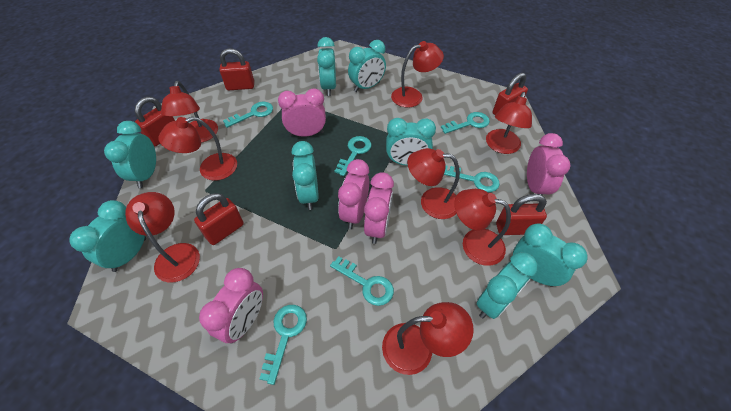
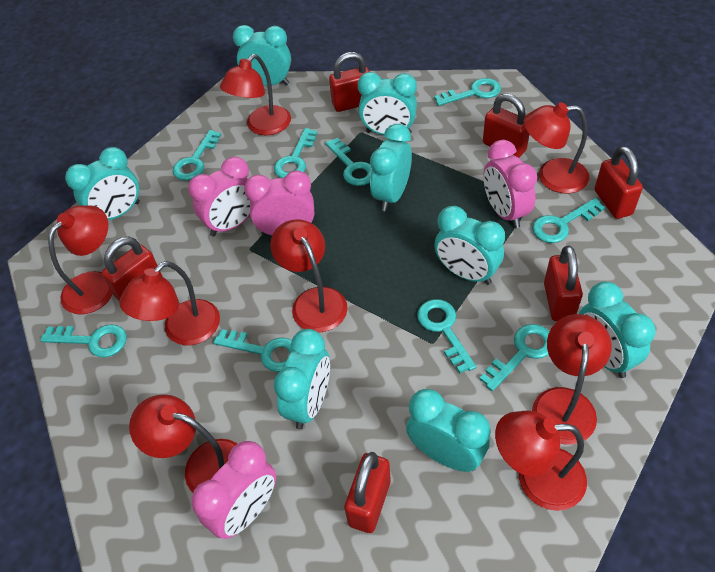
pink clock: 5 -> 4
red padlock: 5 -> 6
turquoise key: 6 -> 9

